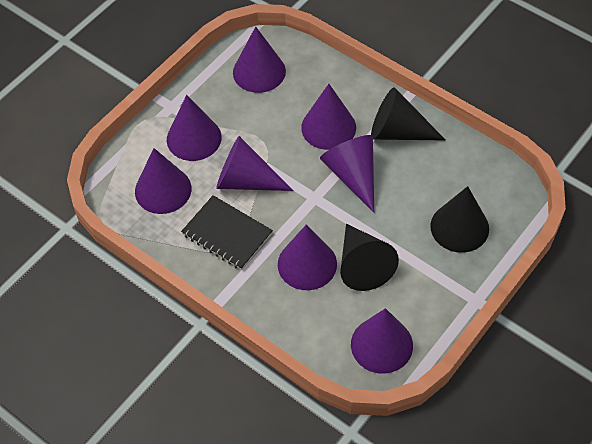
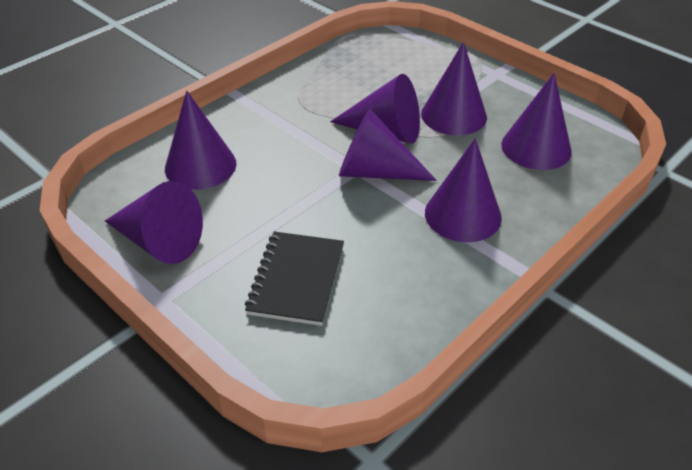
black cone: 3 -> 0
purple cone: 8 -> 7

